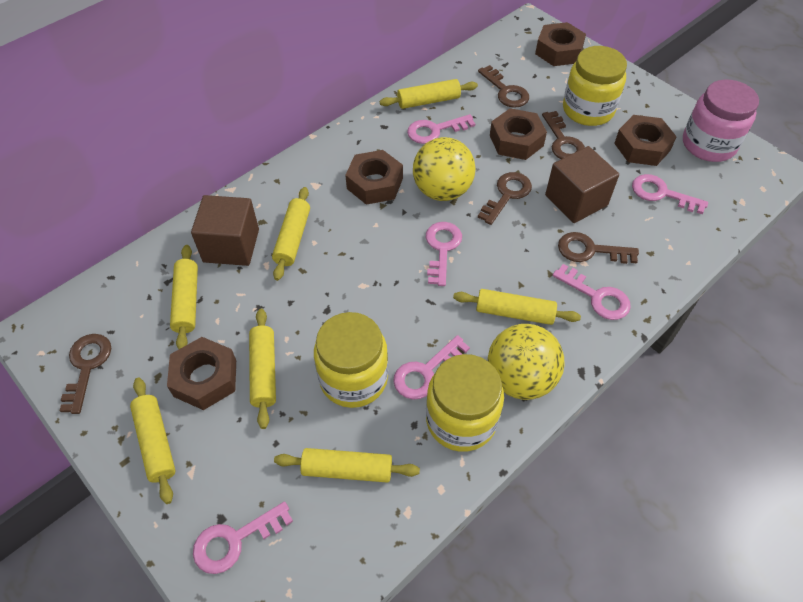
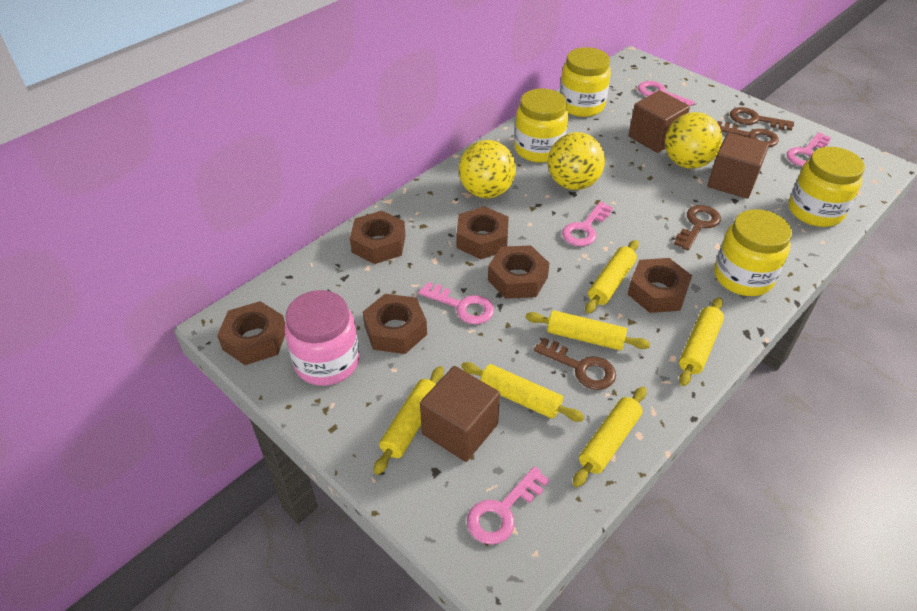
brown cube: 2 -> 3
brown key: 5 -> 4
brown nut: 5 -> 6
pink key: 6 -> 5
yellow ball: 2 -> 3
yellow jar: 3 -> 4
yellow rolling pin: 7 -> 6

